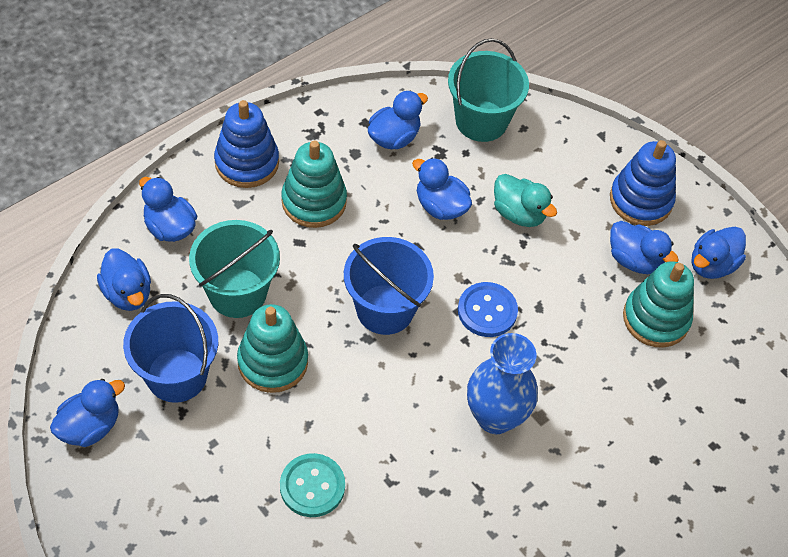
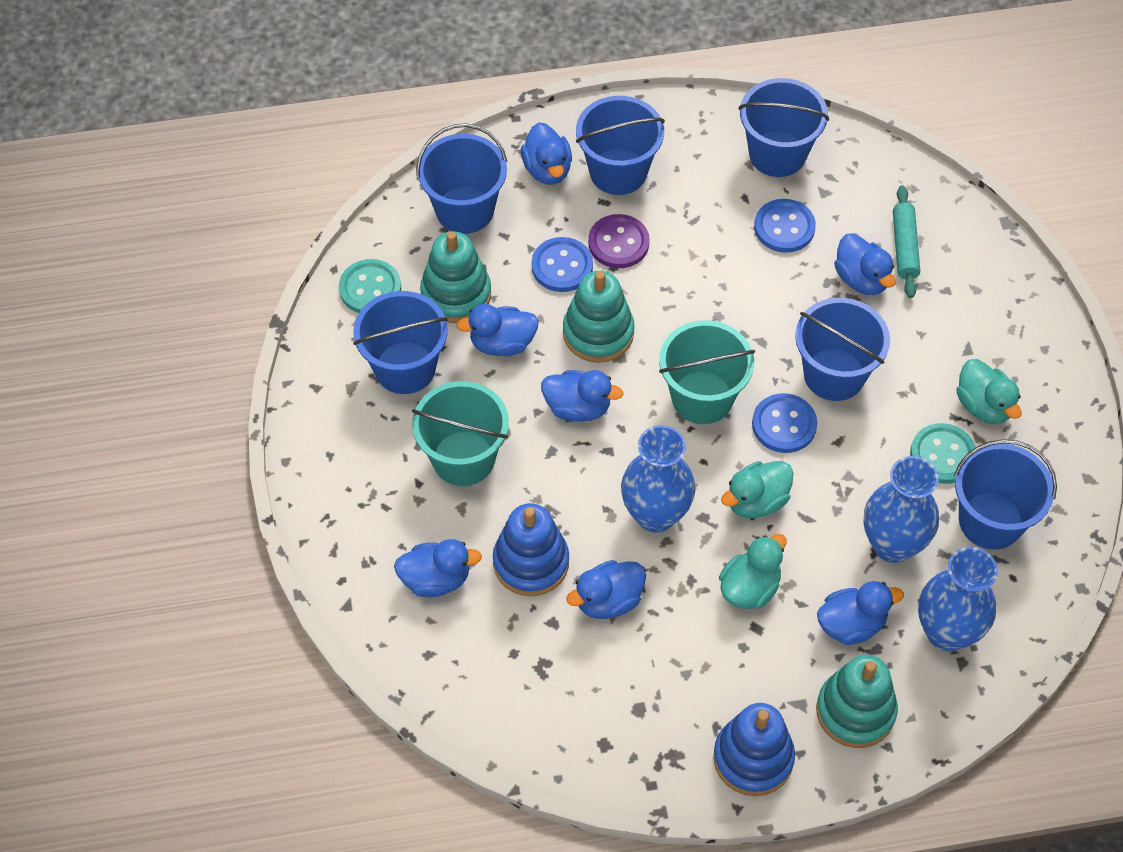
blue bucket: 2 -> 6
blue button: 1 -> 3
blue vase: 1 -> 3
purple button: 0 -> 1
turquoise button: 1 -> 2
turquoise duck: 1 -> 3
turquoise rolling pin: 0 -> 1

